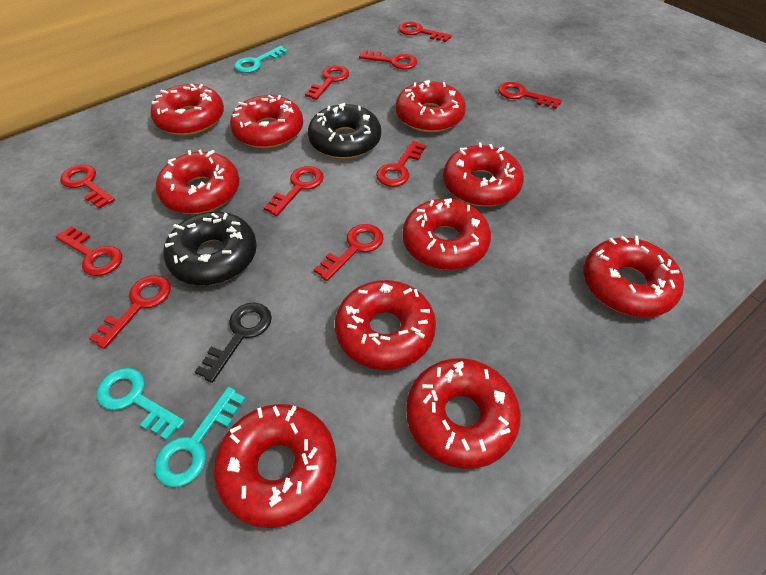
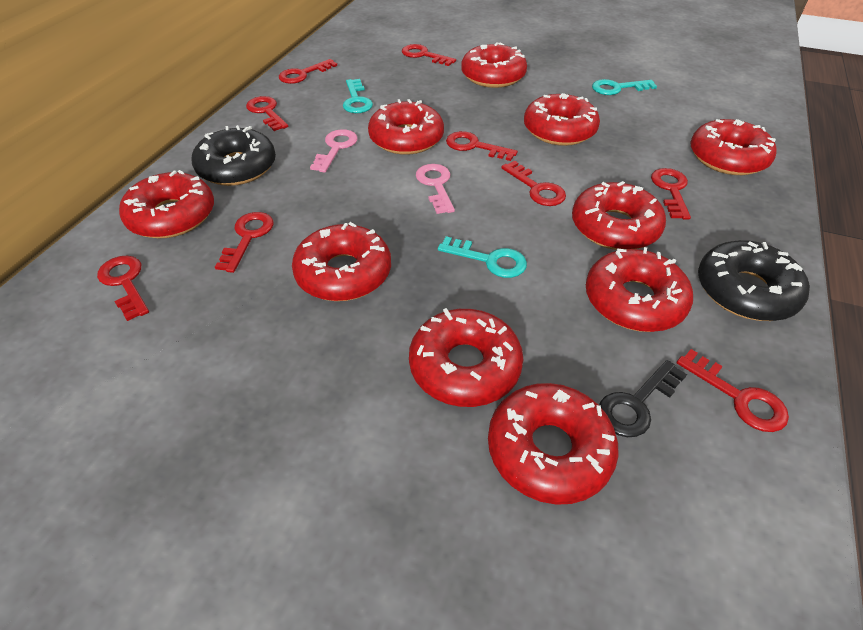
pink key: 0 -> 2
red key: 10 -> 9

